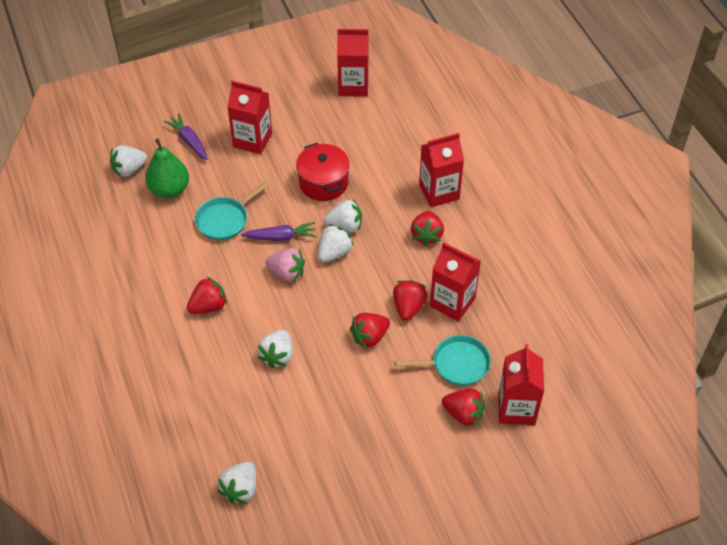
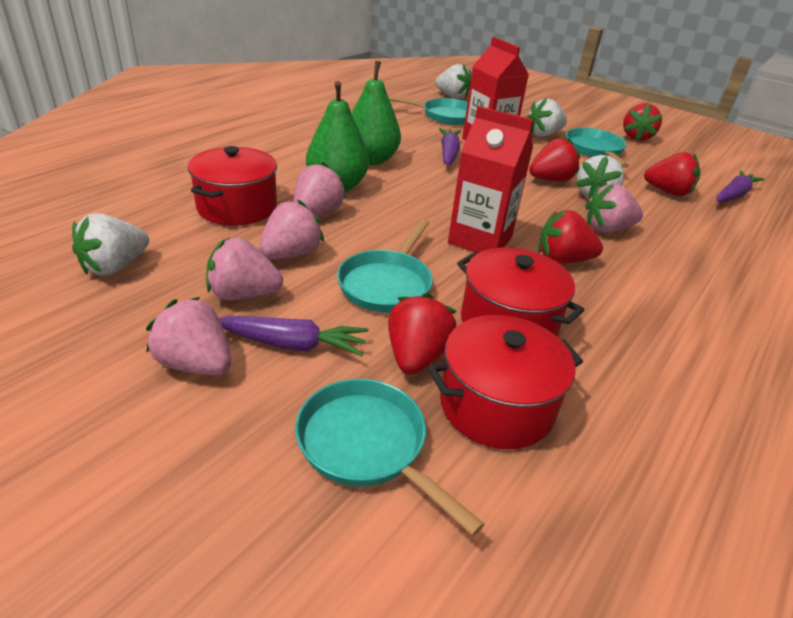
green pear: 1 -> 2
pink strawberry: 1 -> 5
purple carrot: 2 -> 3
red carton: 5 -> 2
red pot: 1 -> 3
turquoise pan: 2 -> 4
white strawberry: 5 -> 4

